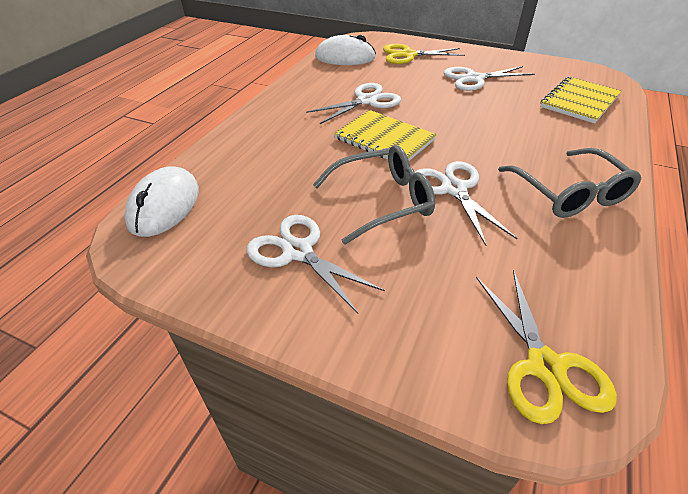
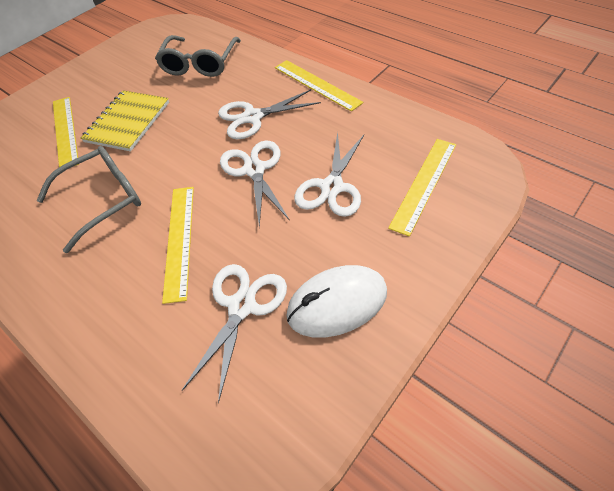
white mouse: 2 -> 1
yellow notebook: 2 -> 1
yellow ruler: 0 -> 4
yellow scissors: 2 -> 0

